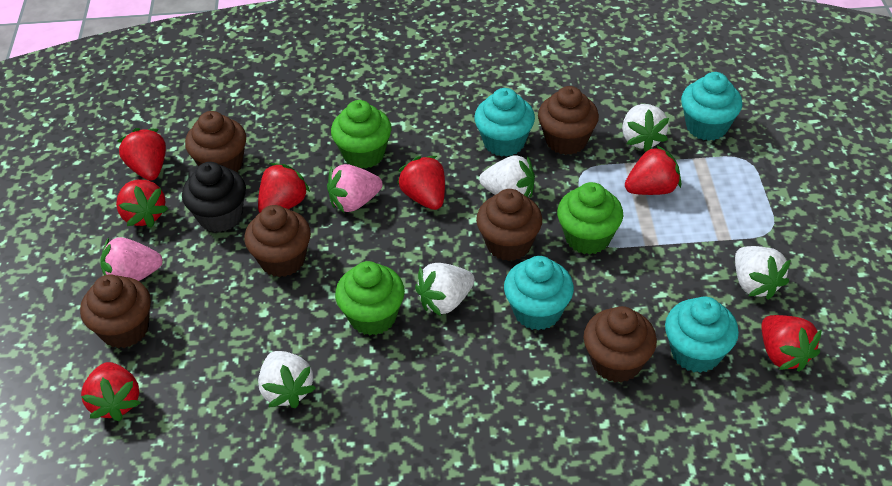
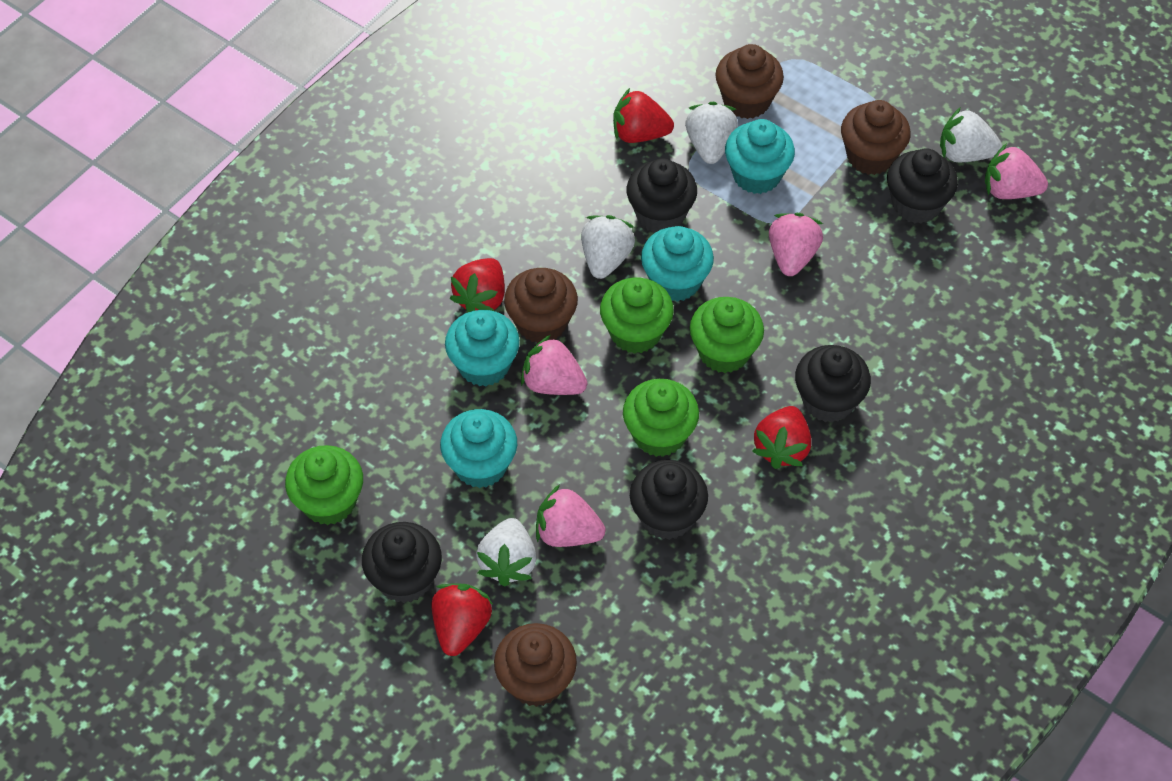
black cupcake: 1 -> 5
brown cupcake: 6 -> 4
green cupcake: 3 -> 4
pink strawberry: 2 -> 4
red strawberry: 7 -> 4
white strawberry: 5 -> 4

